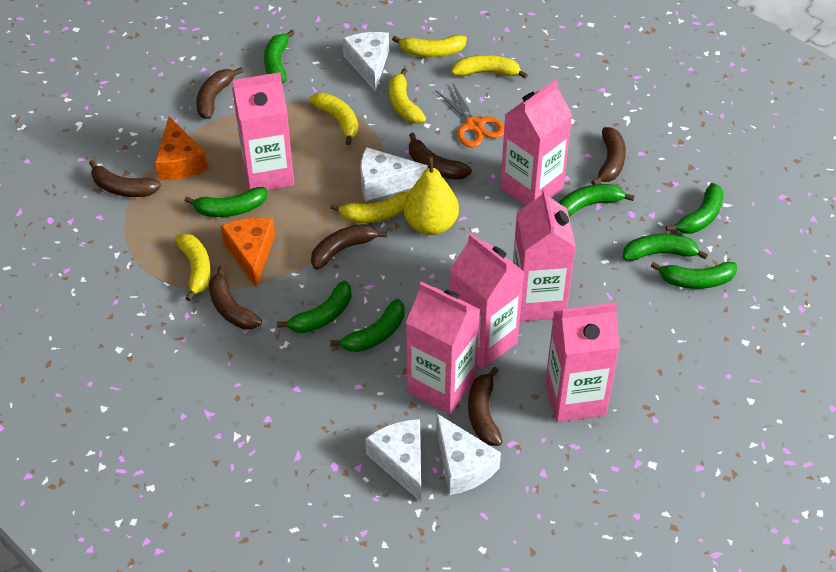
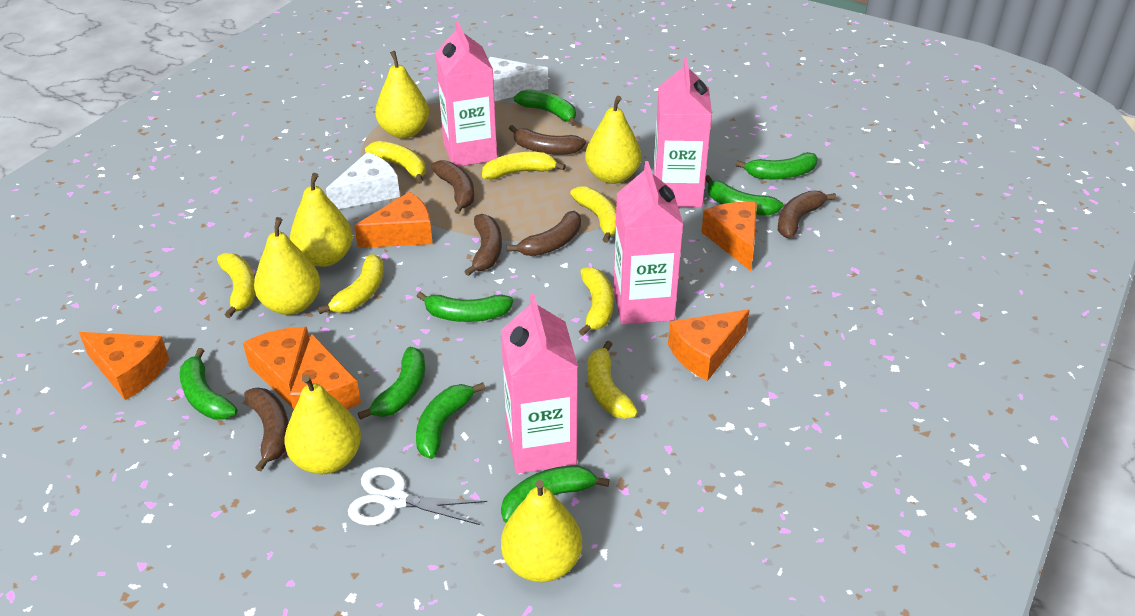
brown banana: 7 -> 6
orange cheese: 2 -> 6
orange scissors: 1 -> 0
pink carton: 6 -> 4
white cheese: 4 -> 2
white scissors: 0 -> 1
yellow banana: 6 -> 7
yellow pear: 1 -> 6

